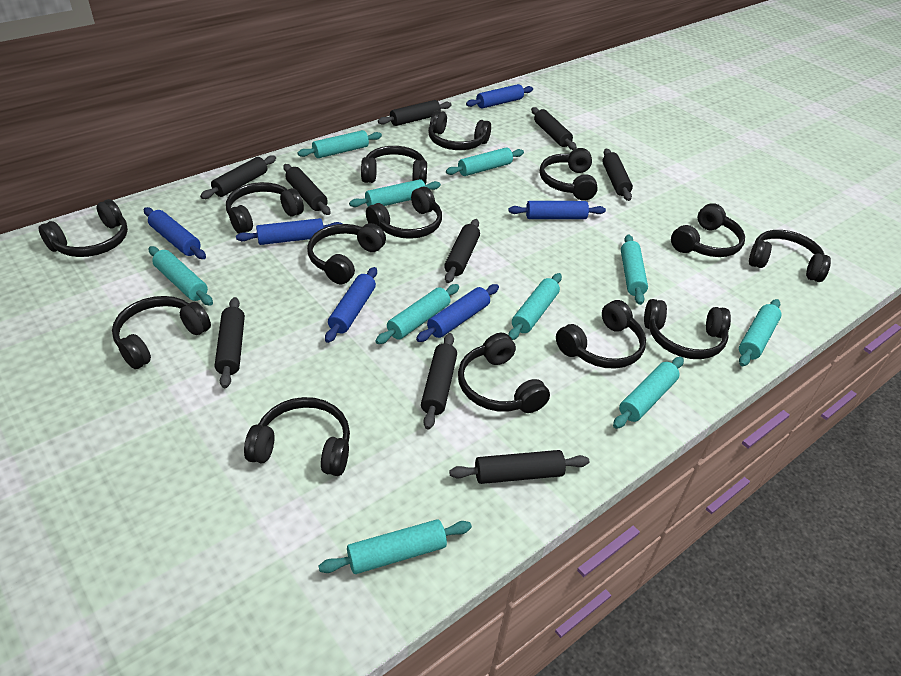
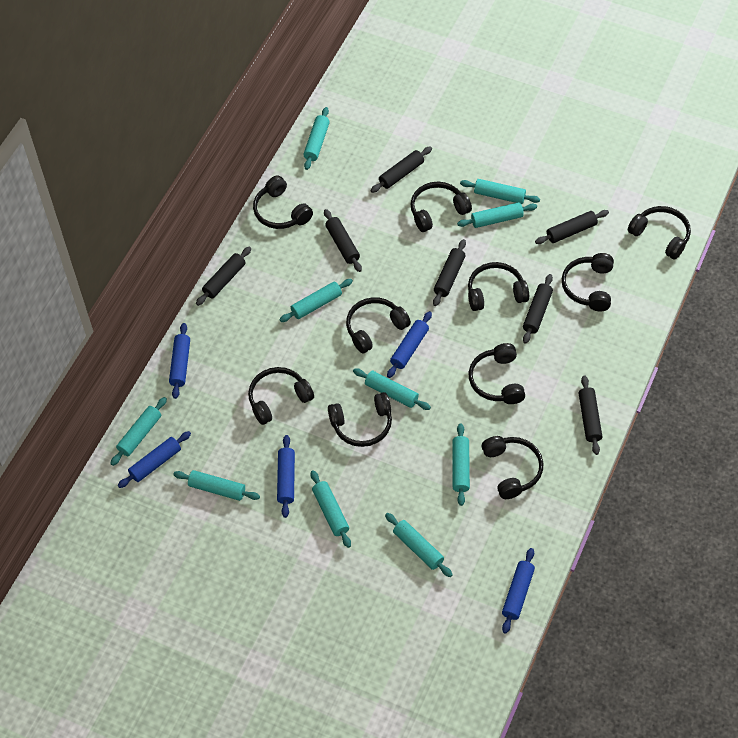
black headphones: 14 -> 10
black rolling pin: 9 -> 7
blue rolling pin: 6 -> 5

